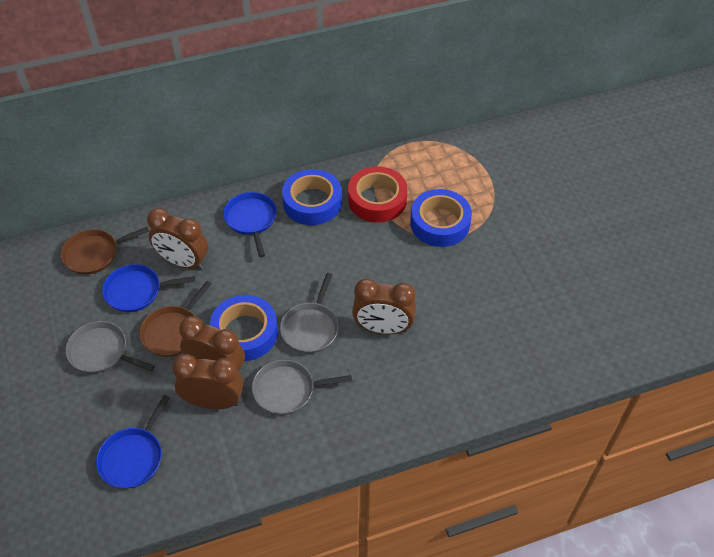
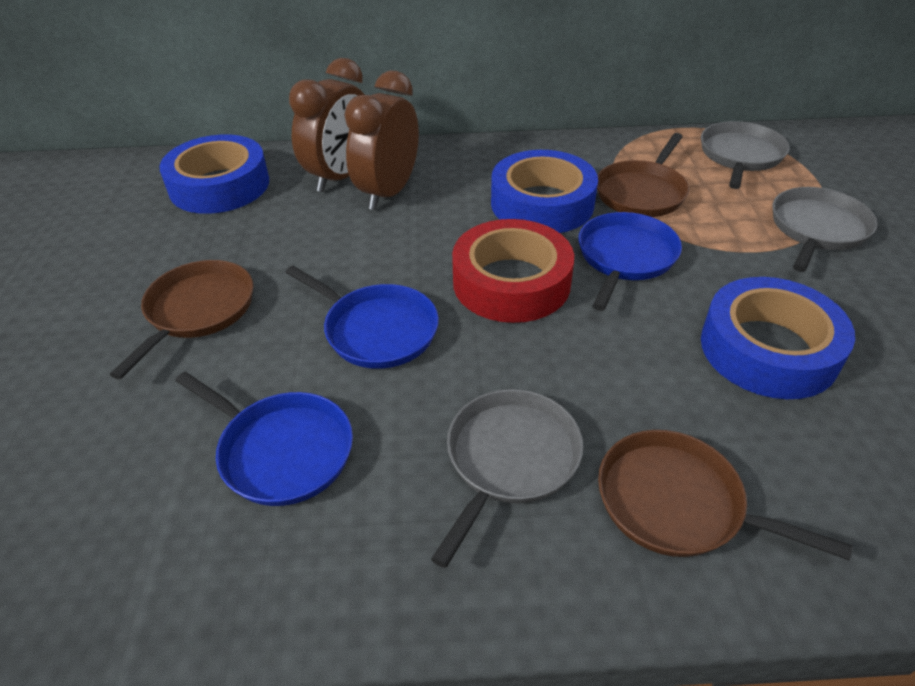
brown clock: 4 -> 2
brown pan: 2 -> 3

